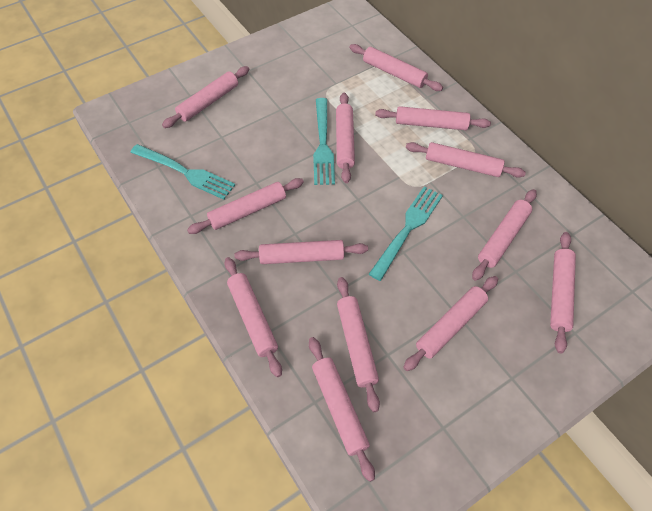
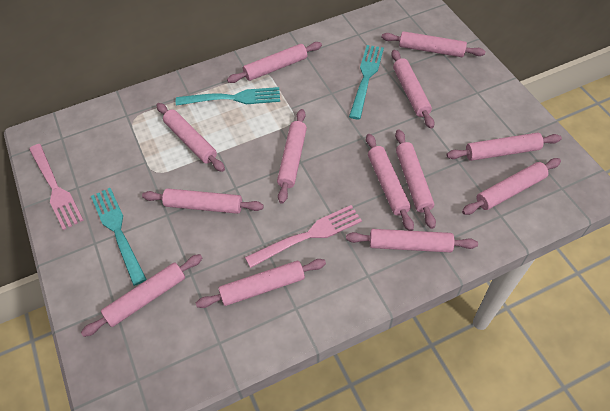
pink fork: 0 -> 2

